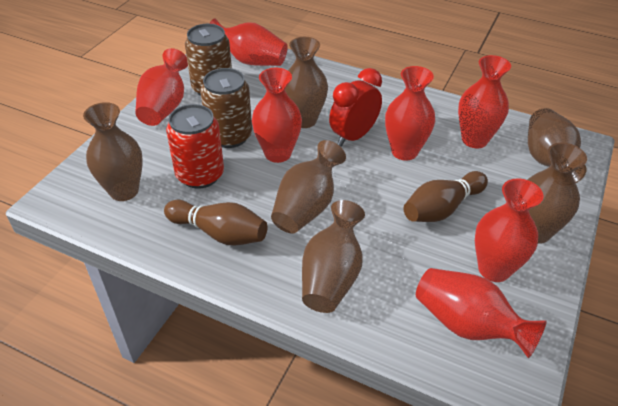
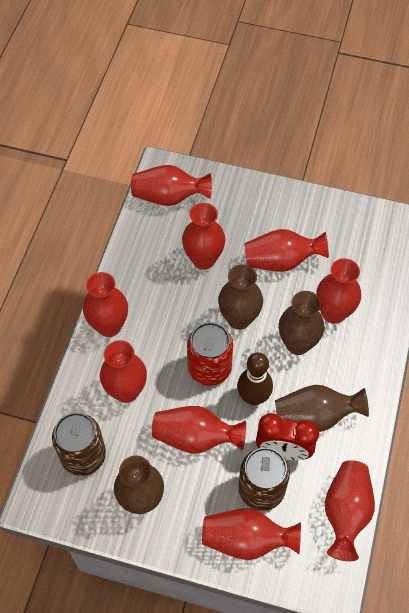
brown bowling pin: 2 -> 1
brown vase: 6 -> 4
red vase: 7 -> 9

